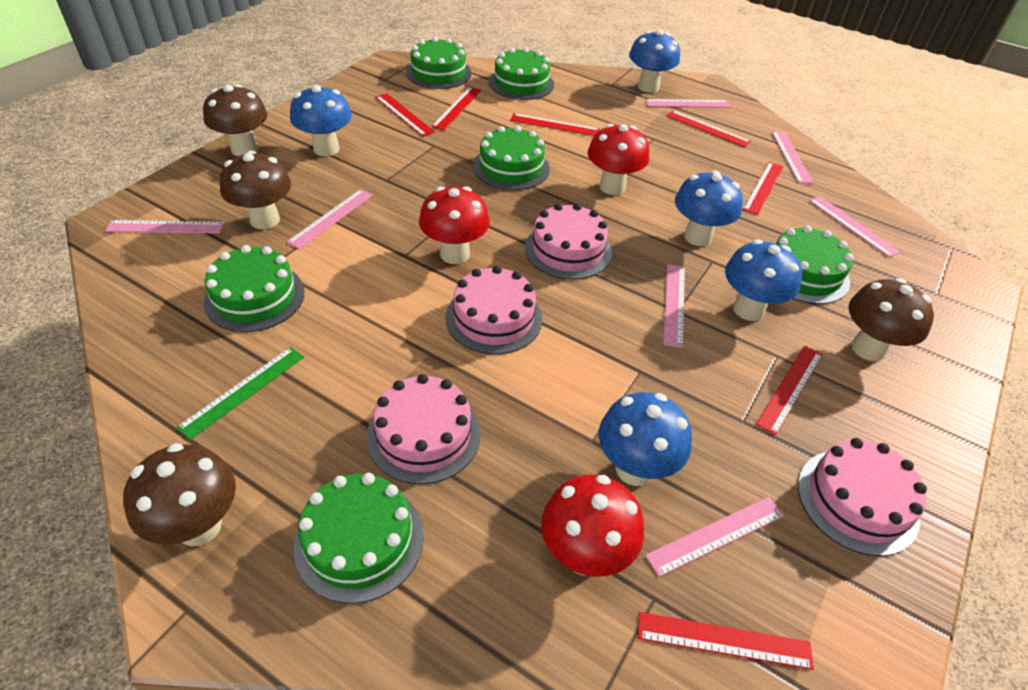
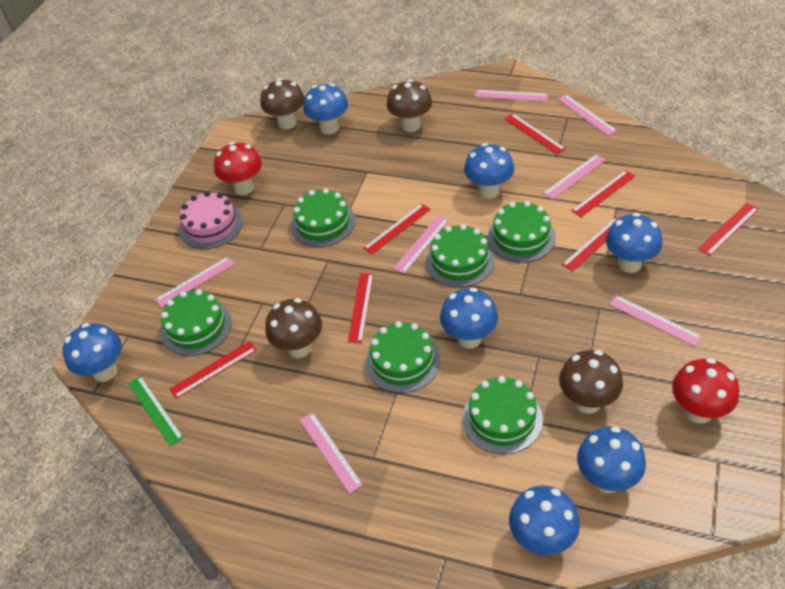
blue mushroom: 5 -> 7
pink cake: 4 -> 1
red mushroom: 3 -> 2

